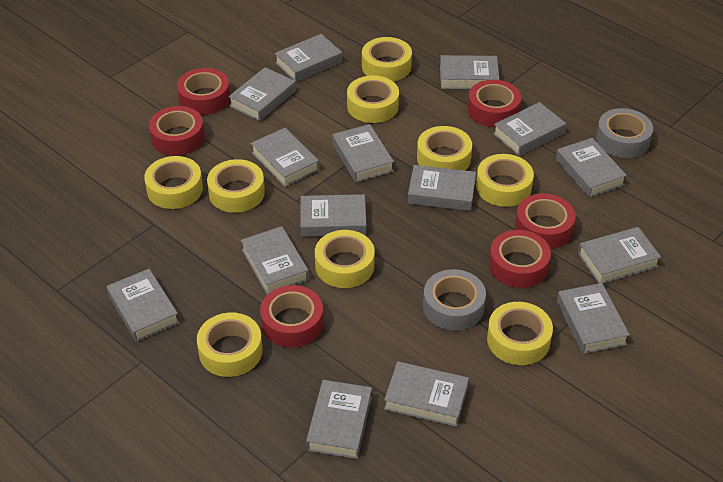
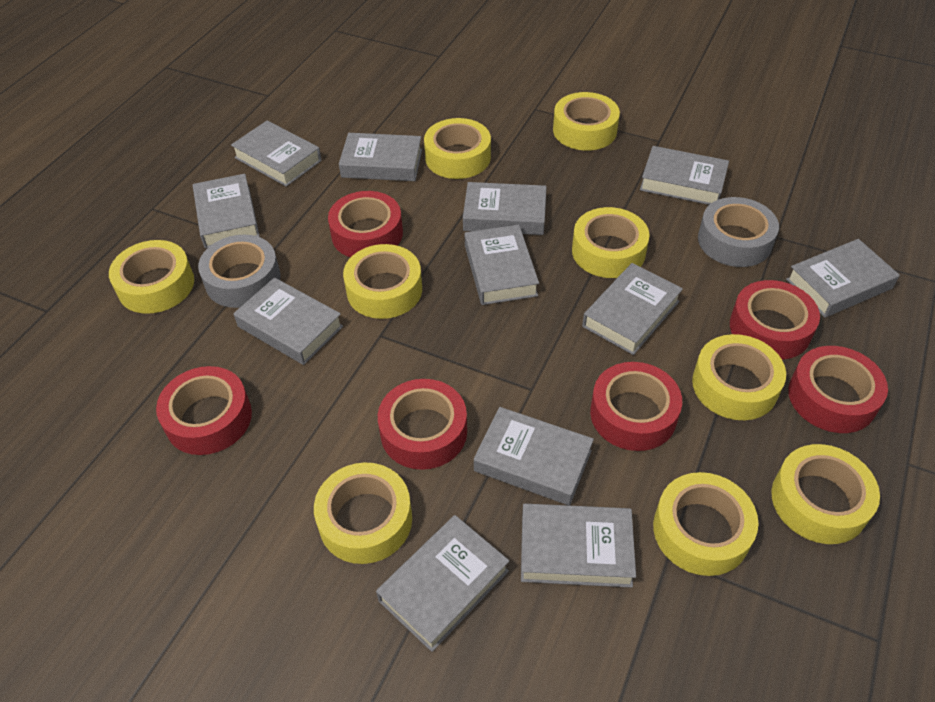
grey book: 15 -> 12

